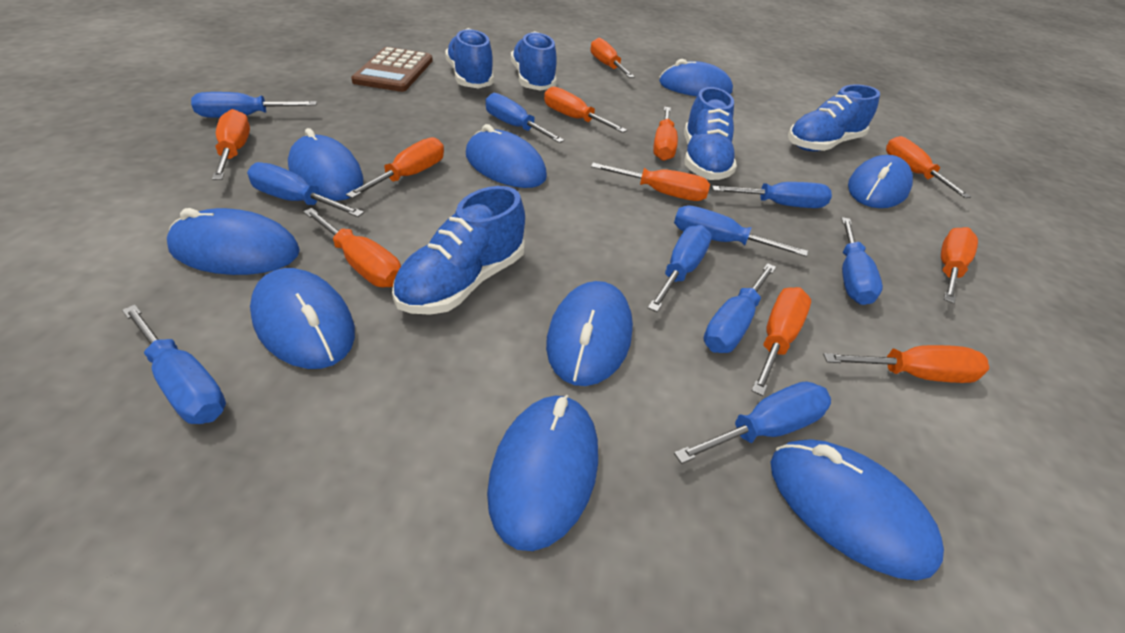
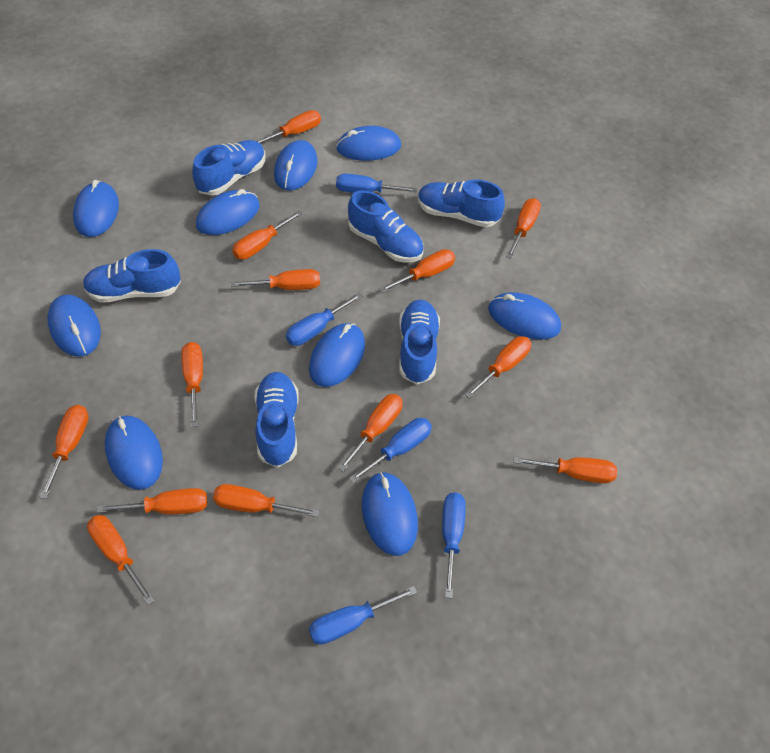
blue screwdriver: 10 -> 5
blue shoe: 5 -> 6
brown calculator: 1 -> 0
orange screwdriver: 11 -> 13

